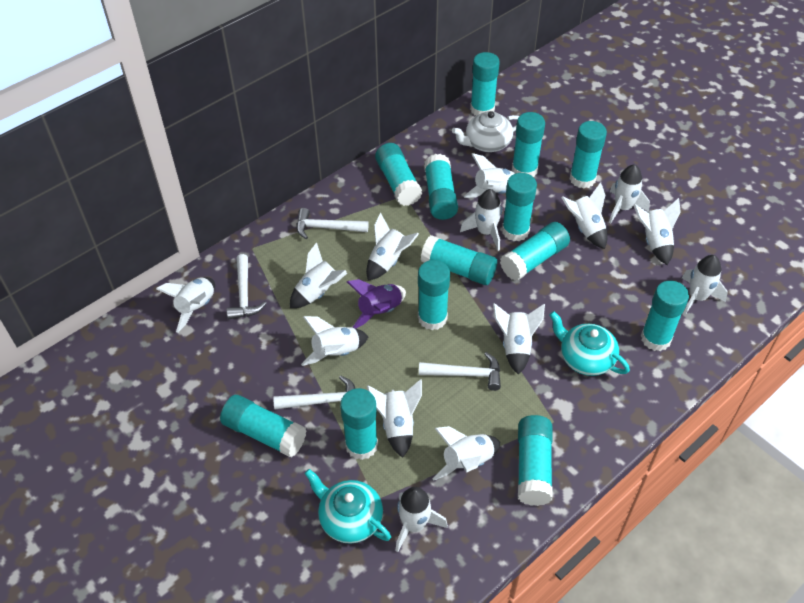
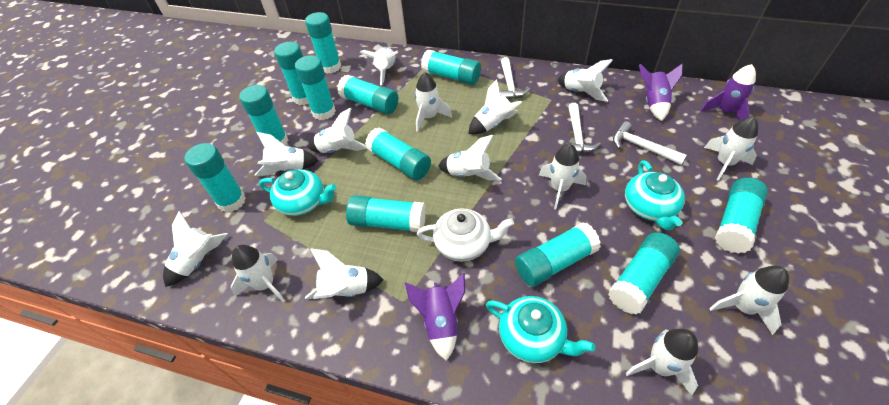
purple rocket: 1 -> 3
turquoise glue stick: 13 -> 12
turquoise teapot: 2 -> 3
white hammer: 4 -> 3

